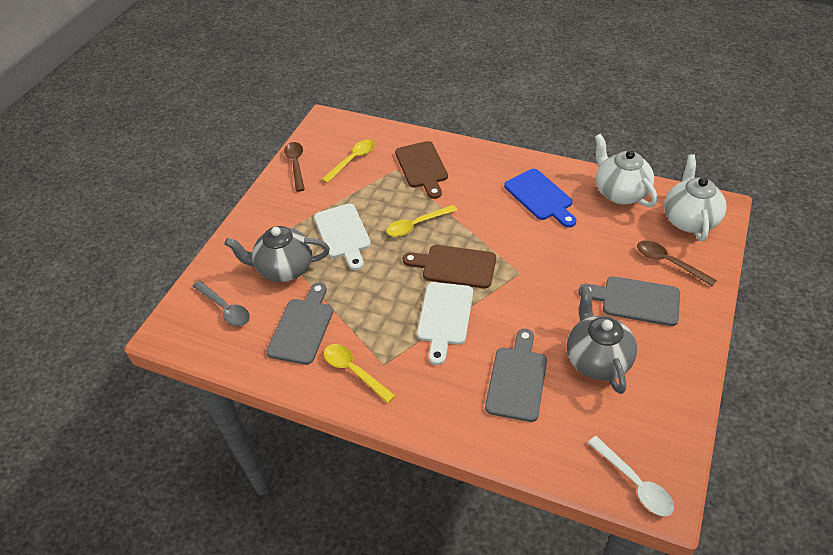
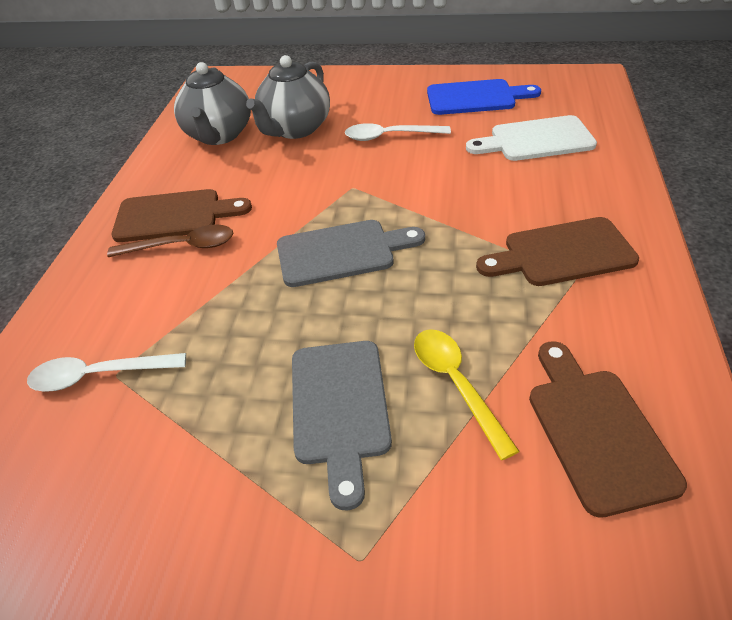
brown cutting board: 2 -> 3
brown spoon: 2 -> 1
grey cutting board: 3 -> 2
grey spoon: 1 -> 0
white cutting board: 2 -> 1
white spoon: 1 -> 2
white teapot: 2 -> 0
yellow spoon: 3 -> 1

